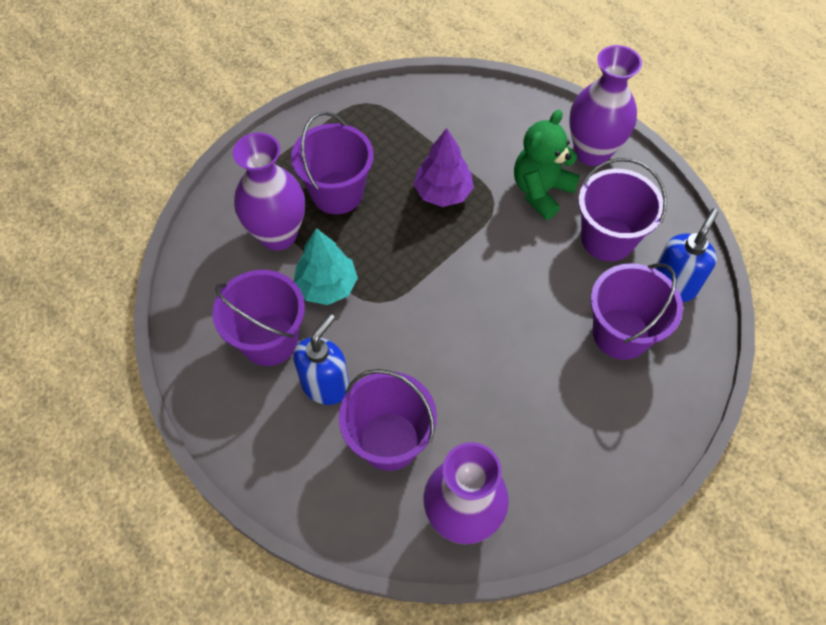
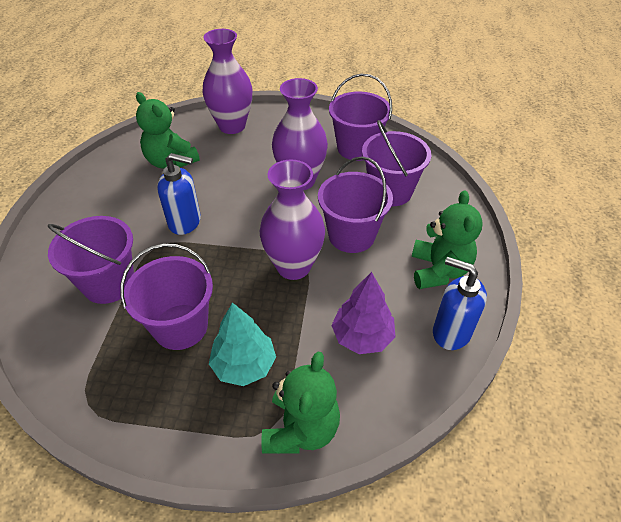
green teddy bear: 1 -> 3

